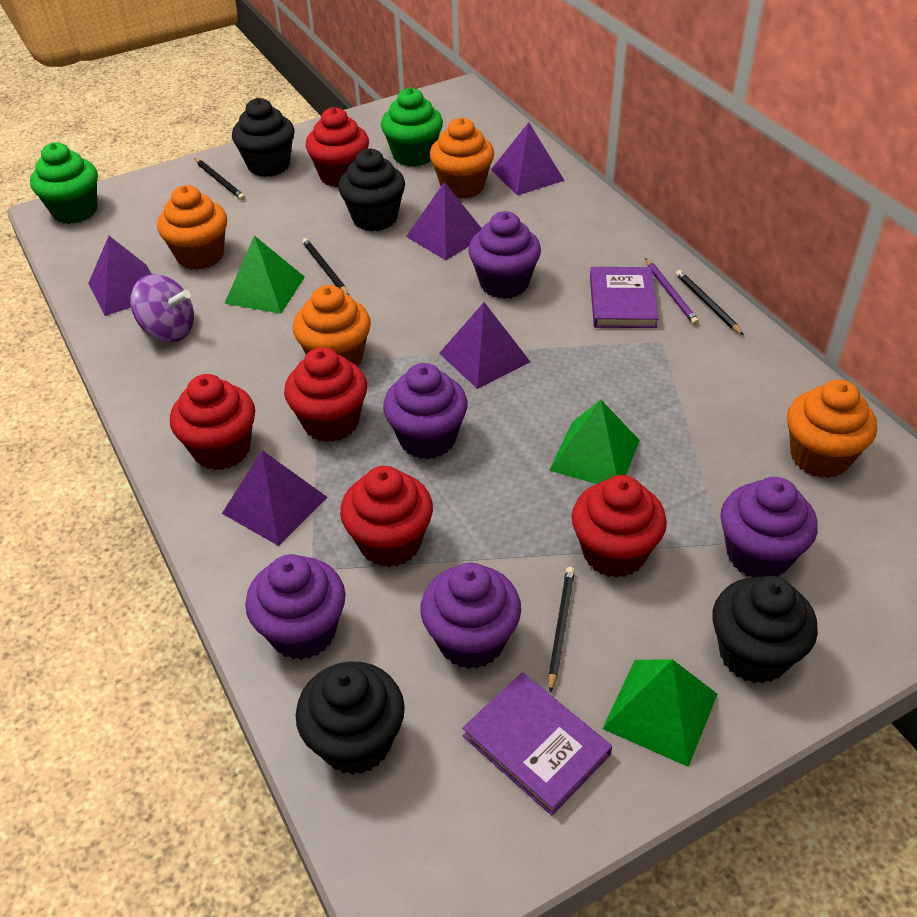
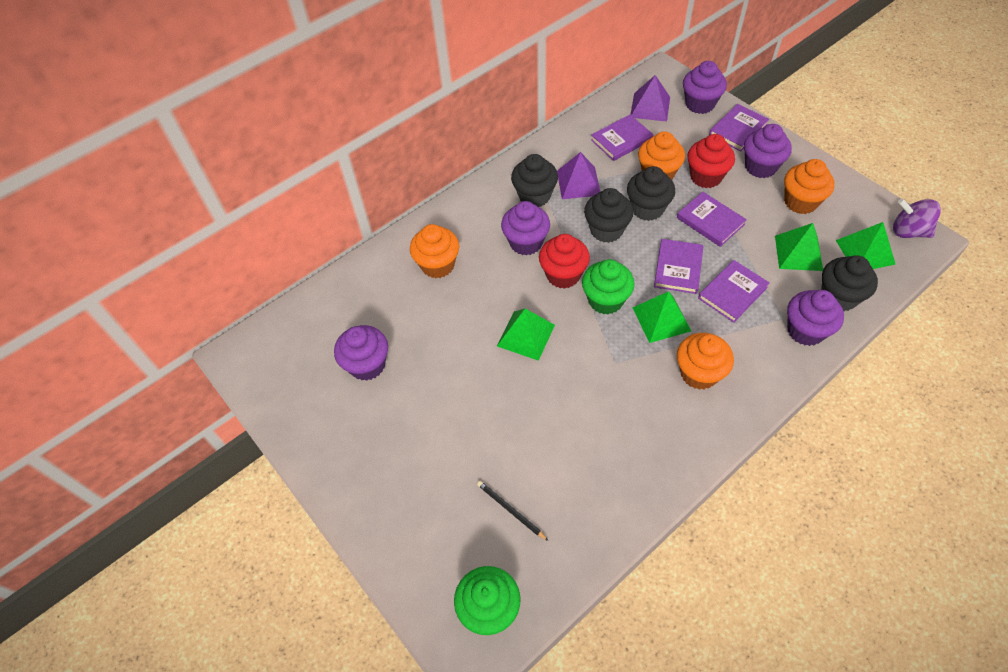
black pencil: 4 -> 1
green pyramid: 3 -> 4
purple book: 2 -> 5
purple pencil: 1 -> 0
purple pyramid: 5 -> 2
red cupcake: 5 -> 2

